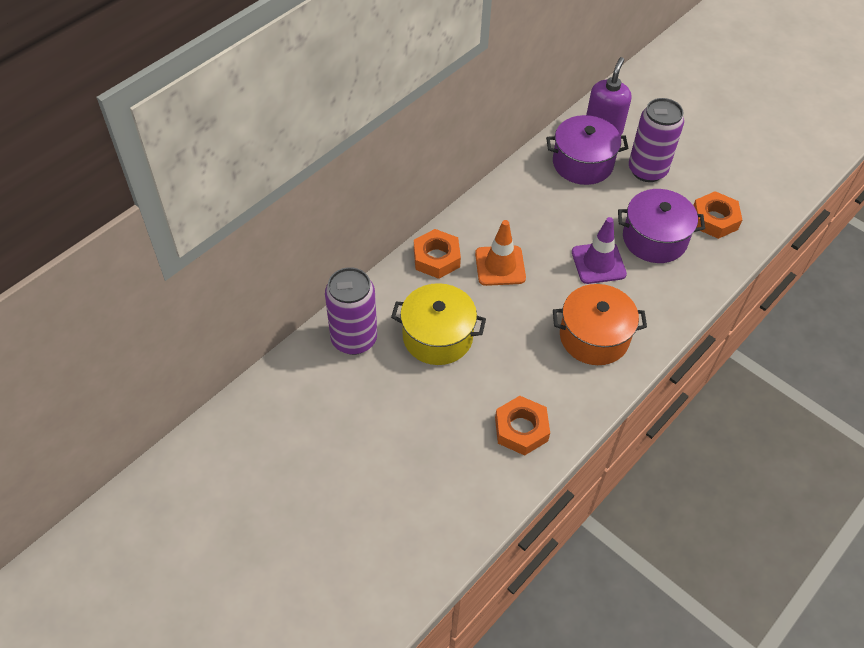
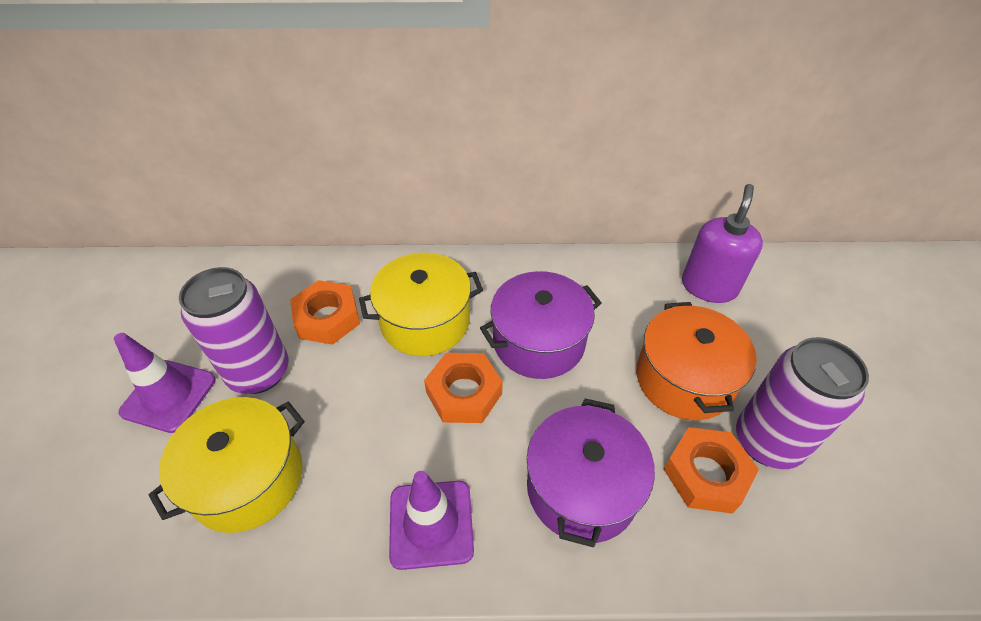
orange traffic cone: 1 -> 0
purple traffic cone: 1 -> 2
yellow pot: 1 -> 2

